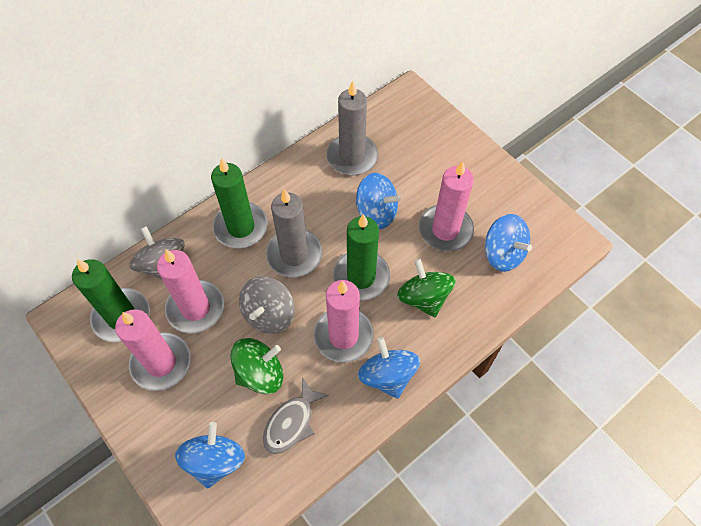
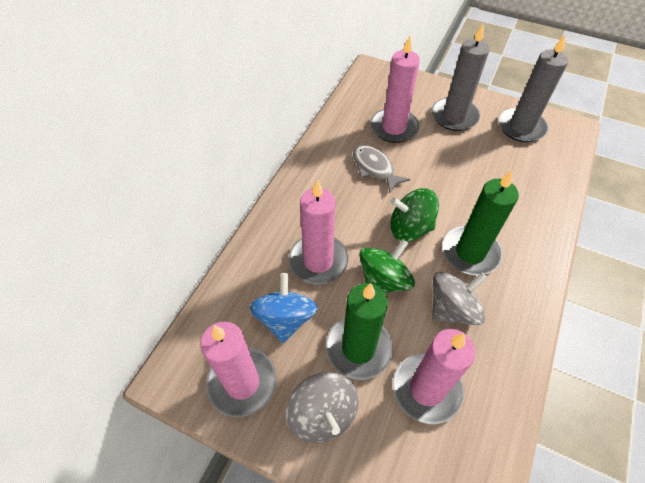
blue spinning top: 4 -> 1
green candle: 3 -> 2

